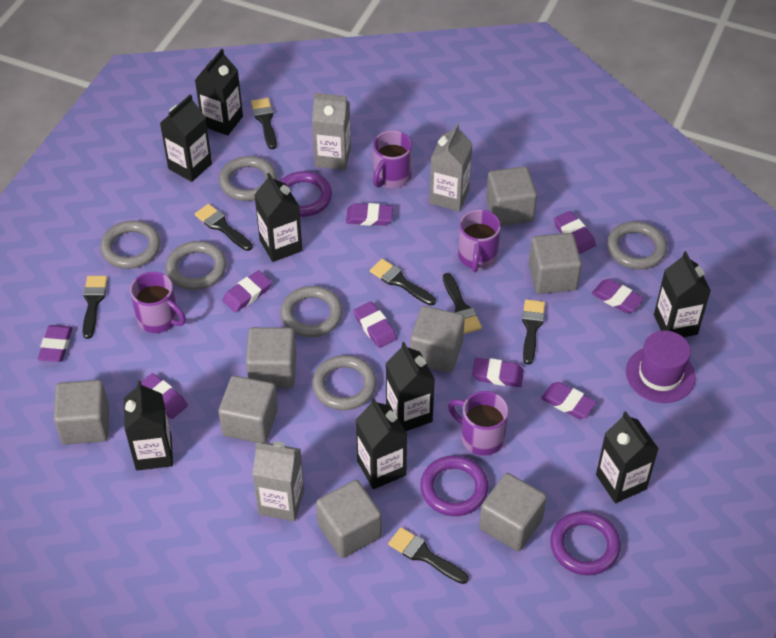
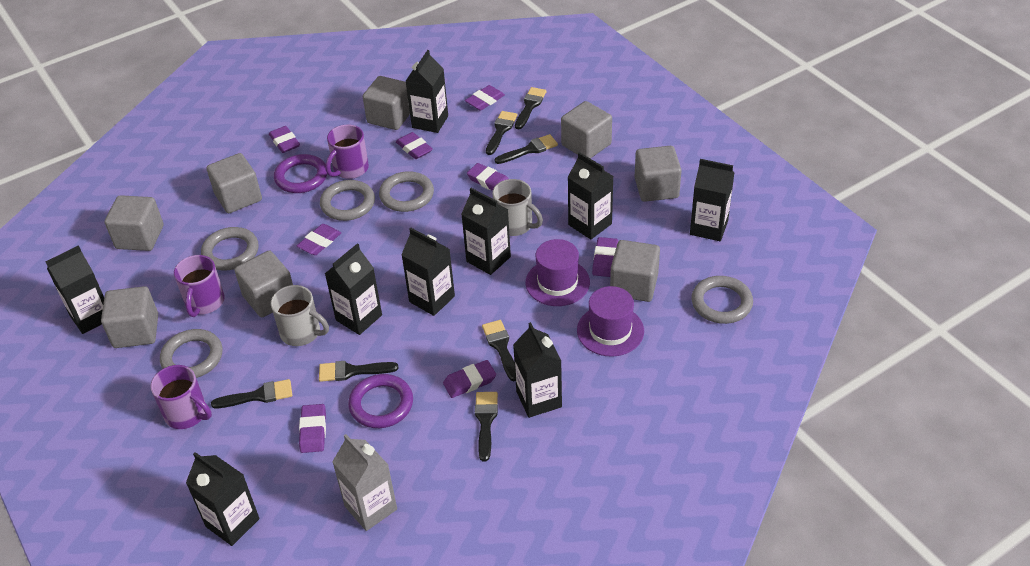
black carton: 8 -> 9
grey carton: 3 -> 1
grey mug: 0 -> 2
grey ring: 6 -> 5
purple eraser: 9 -> 8
purple hat: 1 -> 2
purple mug: 4 -> 3
purple ring: 3 -> 2

